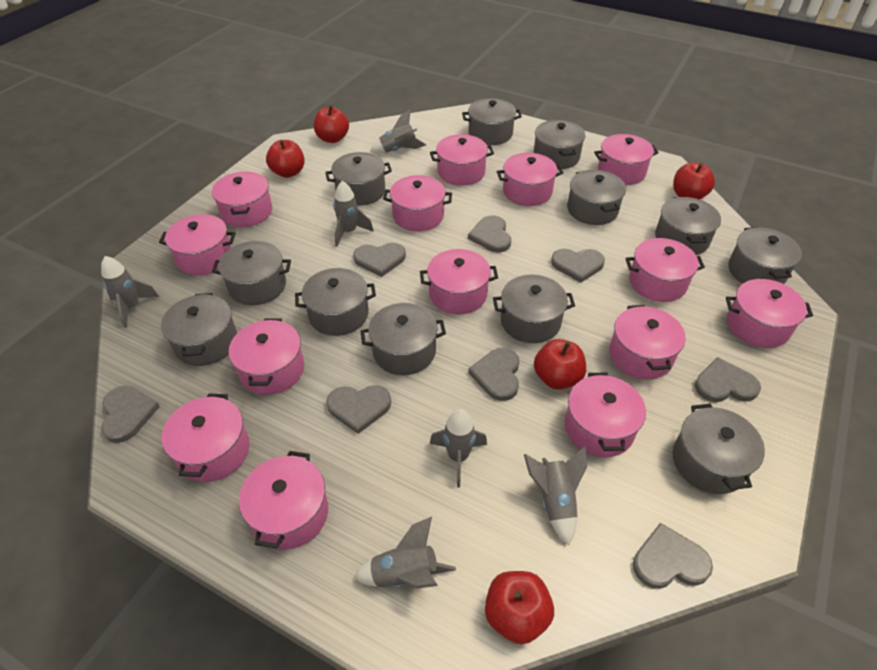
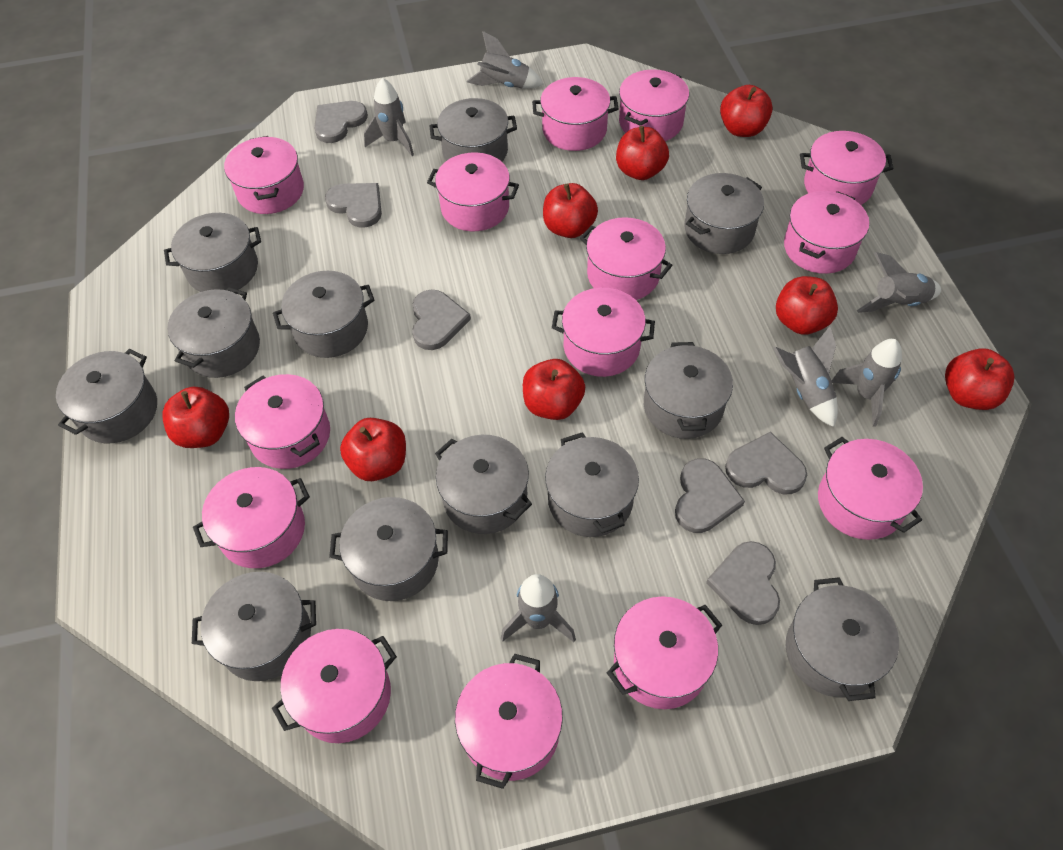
grey heart: 8 -> 6
red apple: 5 -> 8

